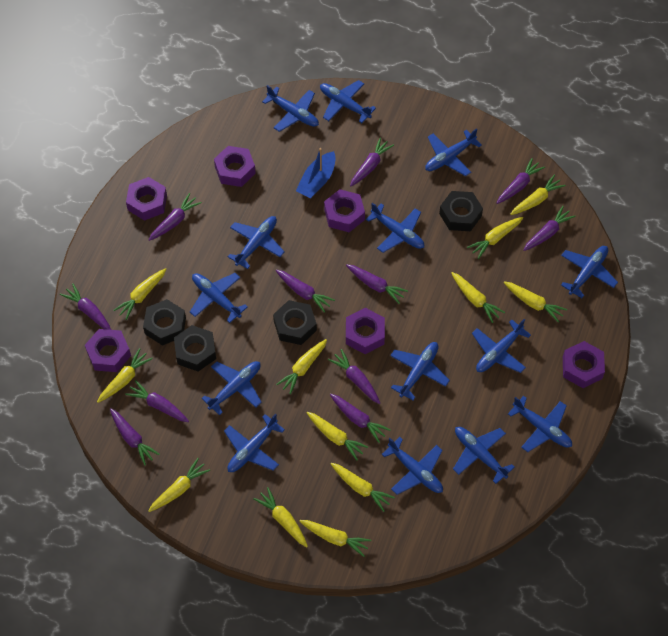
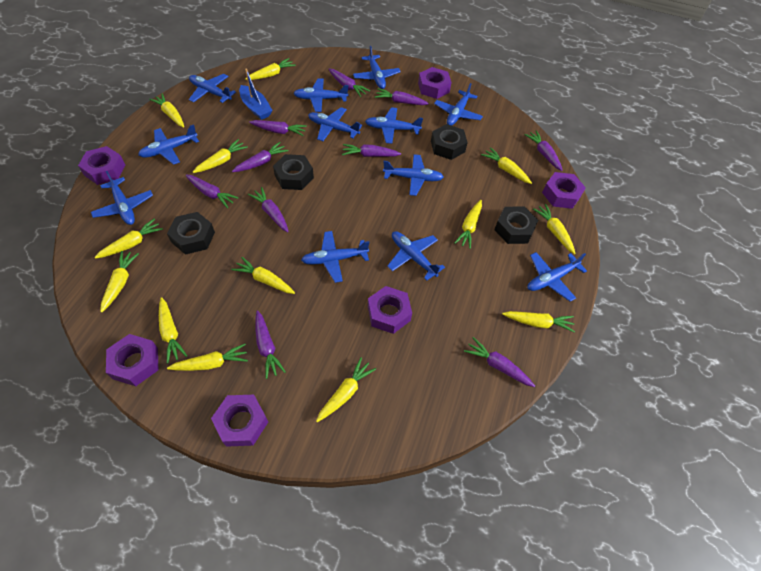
blue plane: 14 -> 12
purple carrot: 11 -> 10
yellow carrot: 12 -> 13

